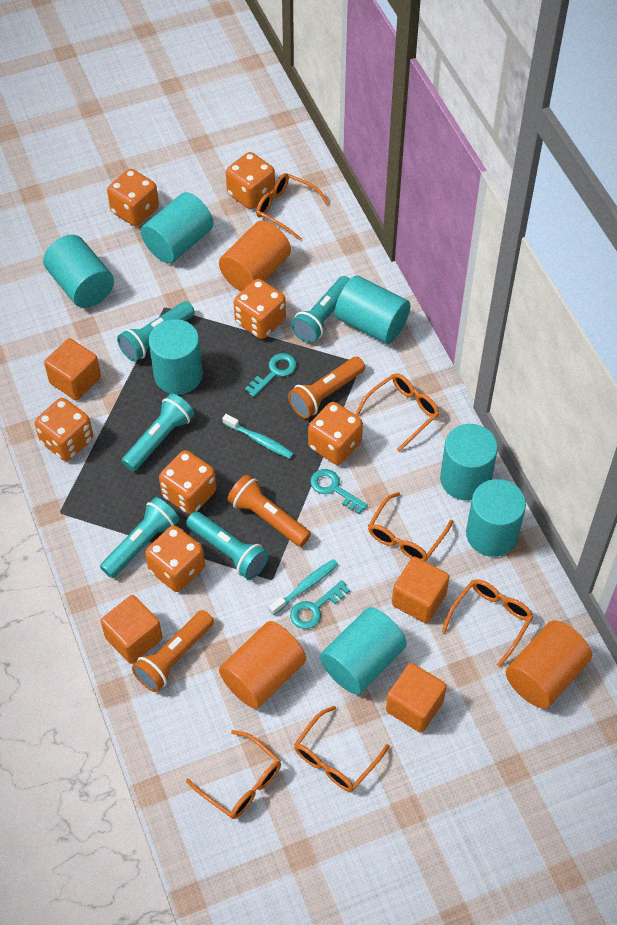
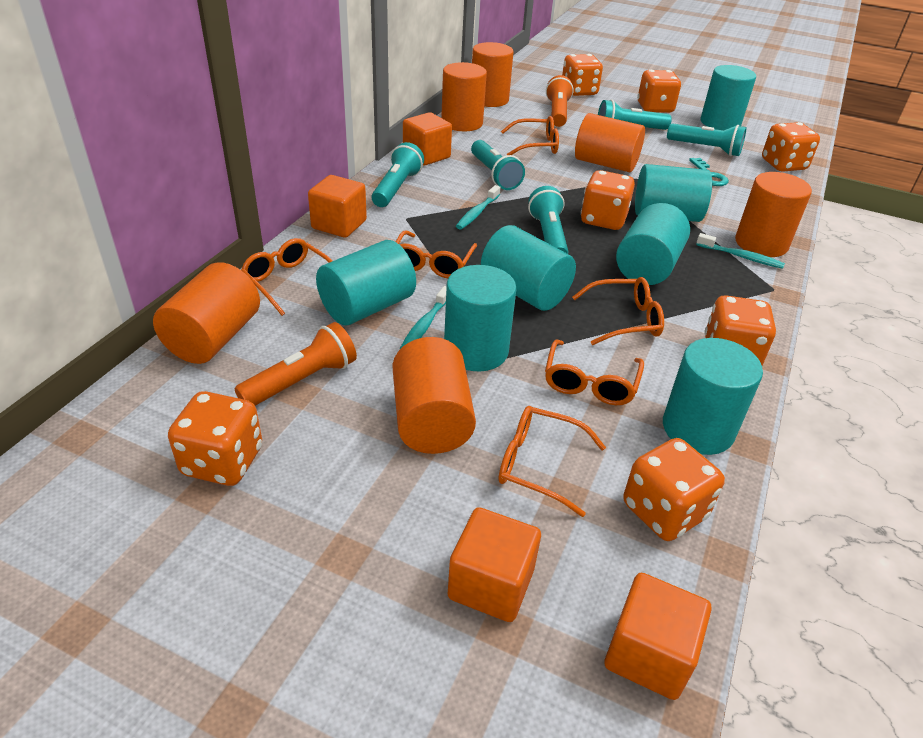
orange cylinder: 3 -> 6
orange flashlight: 3 -> 2
turquoise key: 3 -> 1
turquoise toothbrush: 2 -> 3

